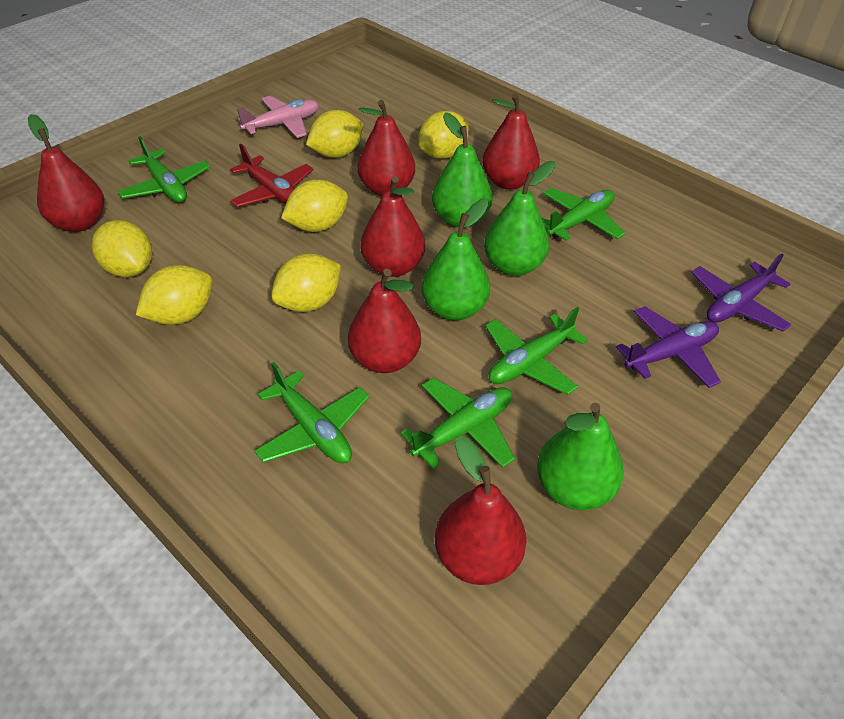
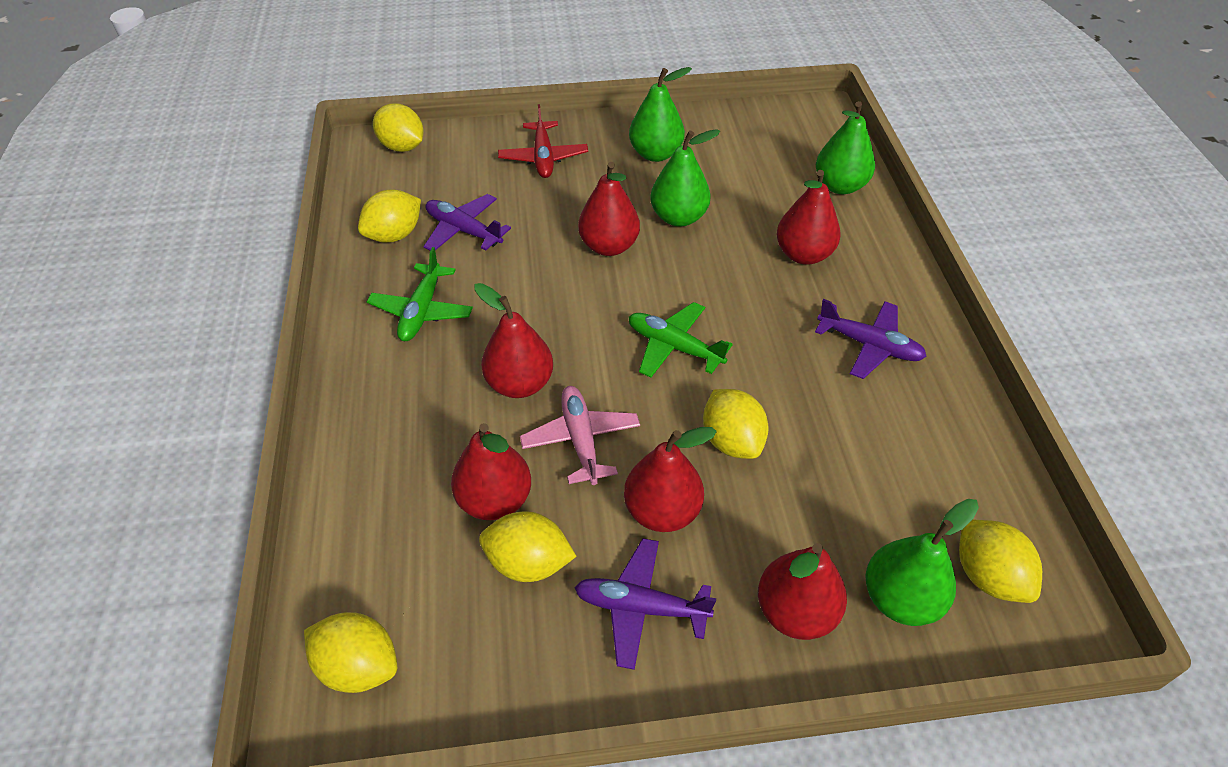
green plane: 5 -> 2
purple plane: 2 -> 3

